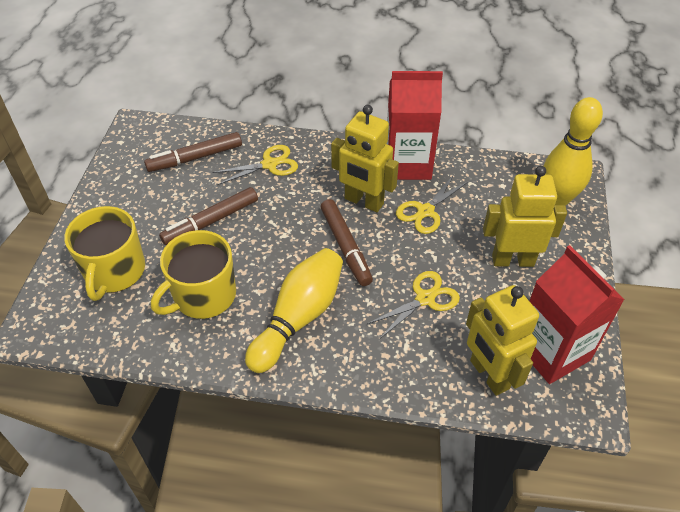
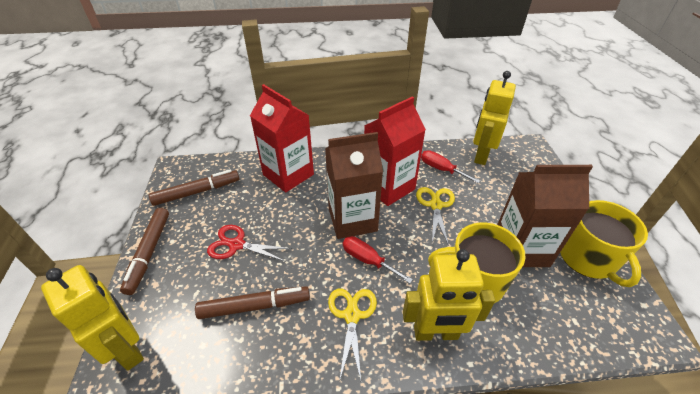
brown carton: 0 -> 2
red scissors: 0 -> 1
red screwdriver: 0 -> 2
yellow bowling pin: 2 -> 0
yellow scissors: 3 -> 2

